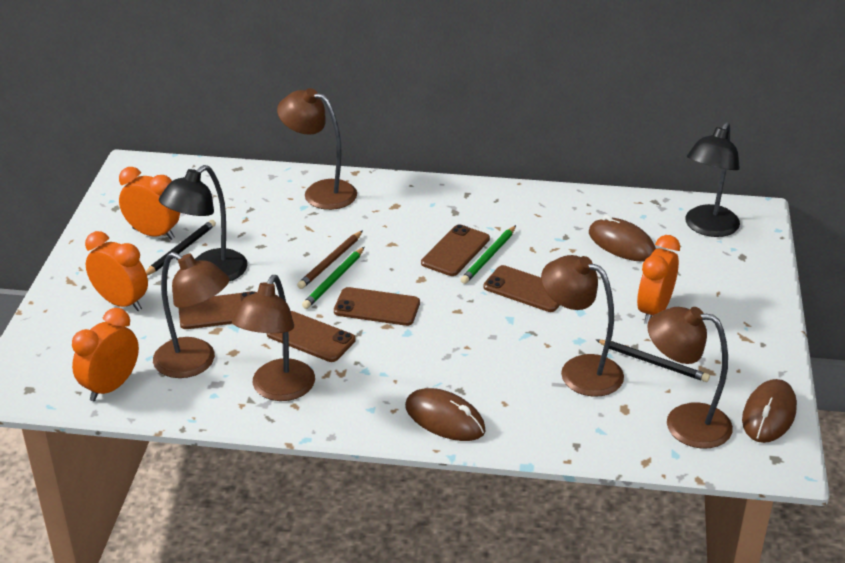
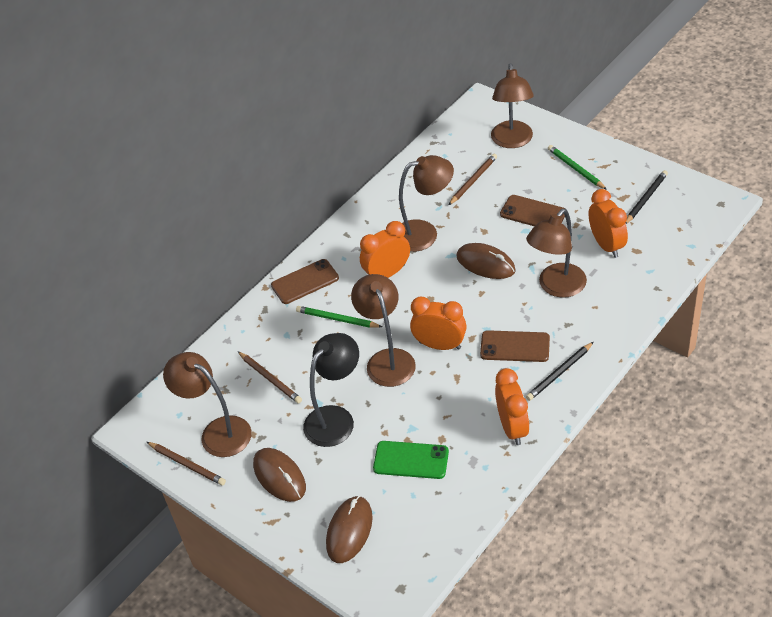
black lamp: 2 -> 1
brown pencil: 1 -> 3
brown phone: 5 -> 3
green phone: 0 -> 1

